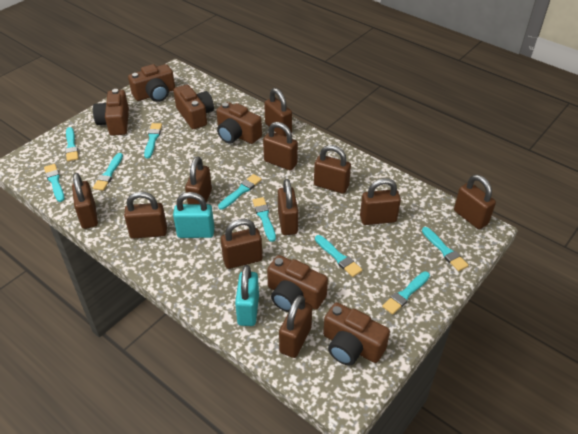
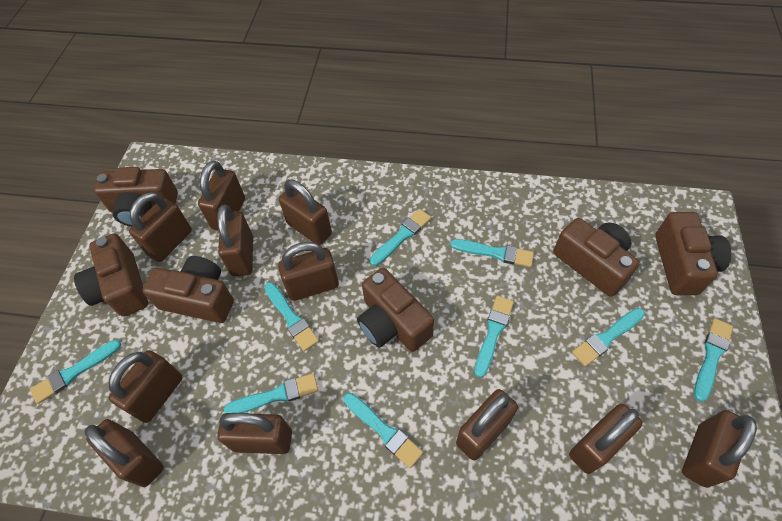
turquoise padlock: 2 -> 0

